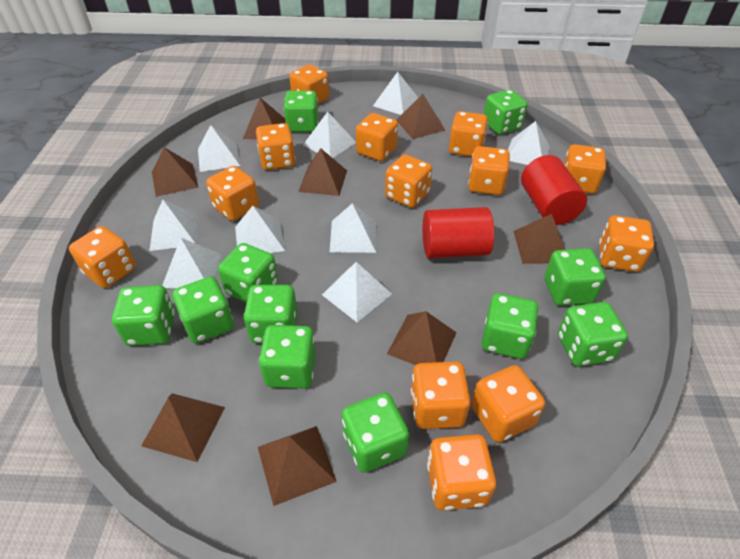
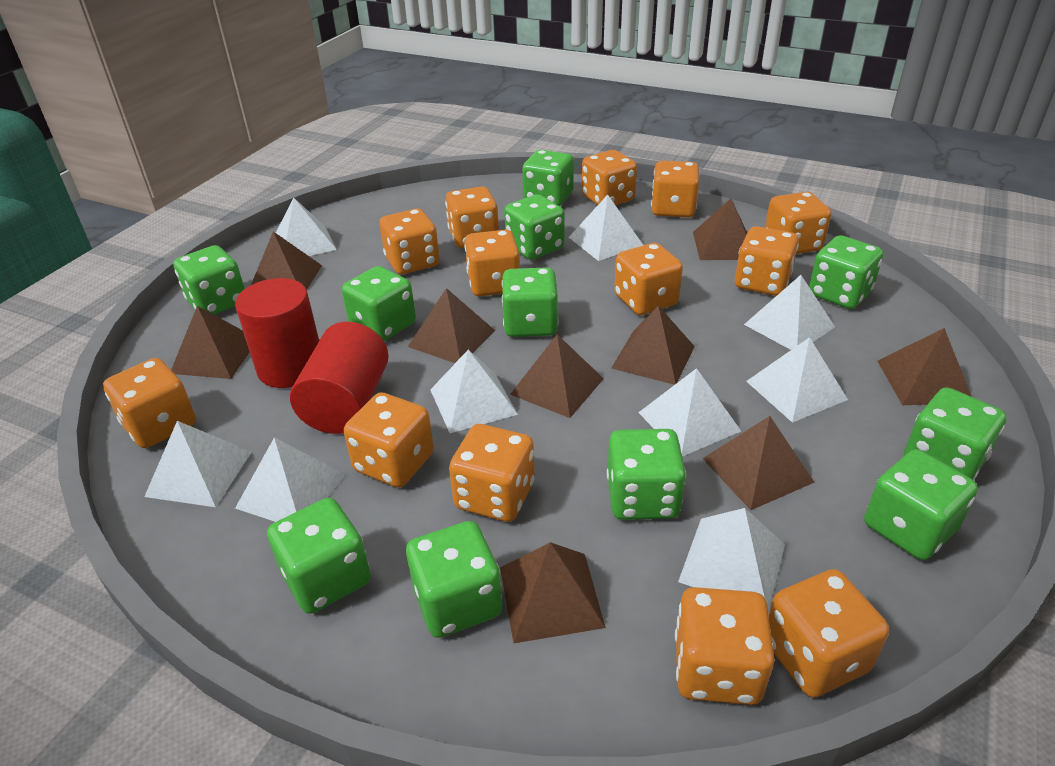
brown pyramid: 8 -> 9

